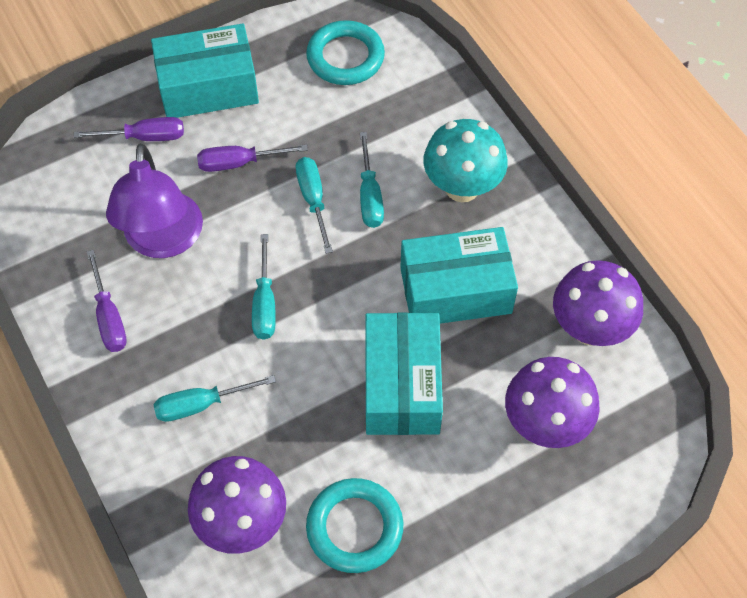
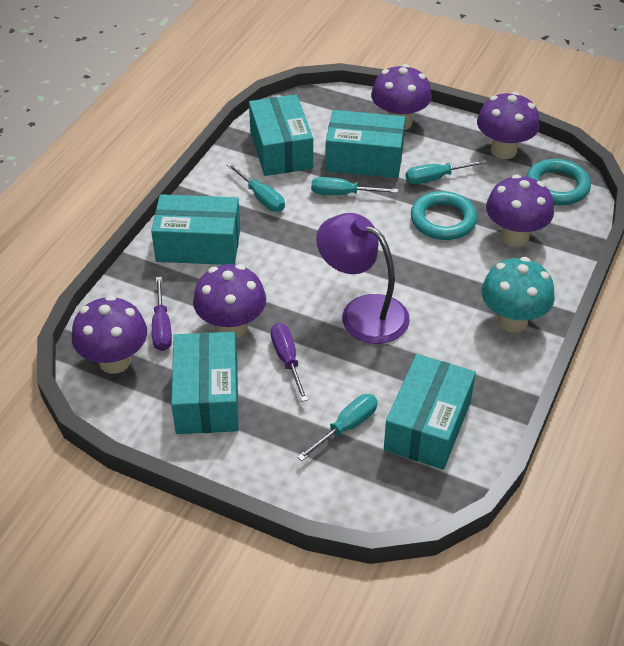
purple mushroom: 3 -> 5
purple screwdriver: 3 -> 2
turquoise box: 3 -> 5

